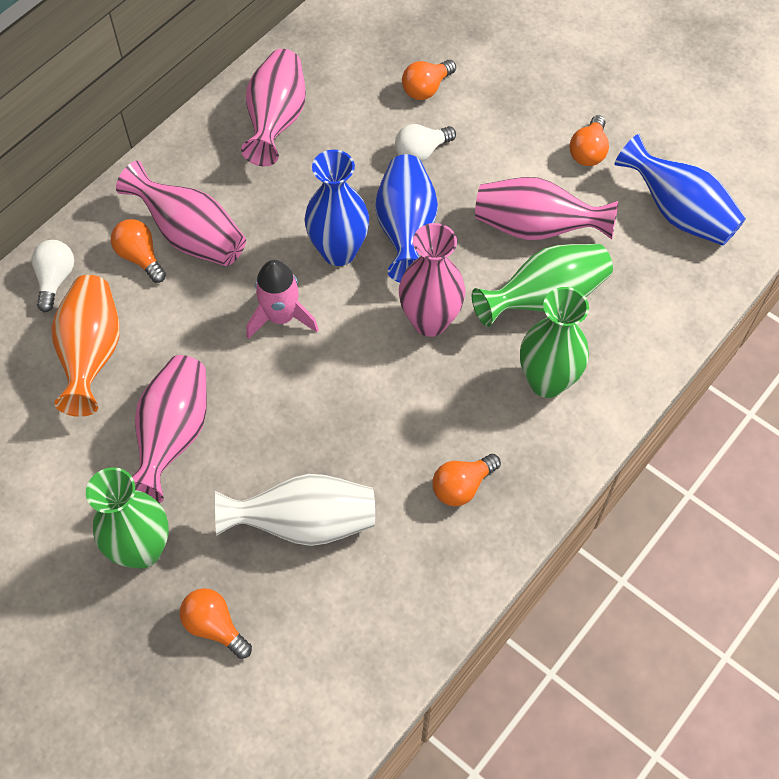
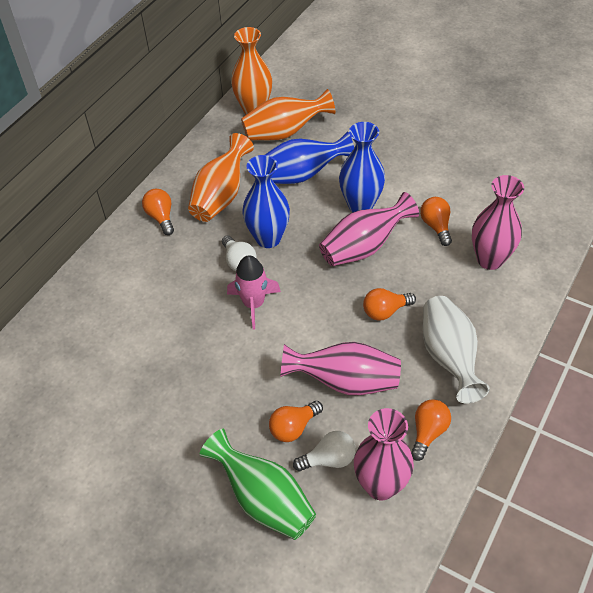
green vase: 3 -> 1
orange vase: 1 -> 3
pink vase: 5 -> 4

